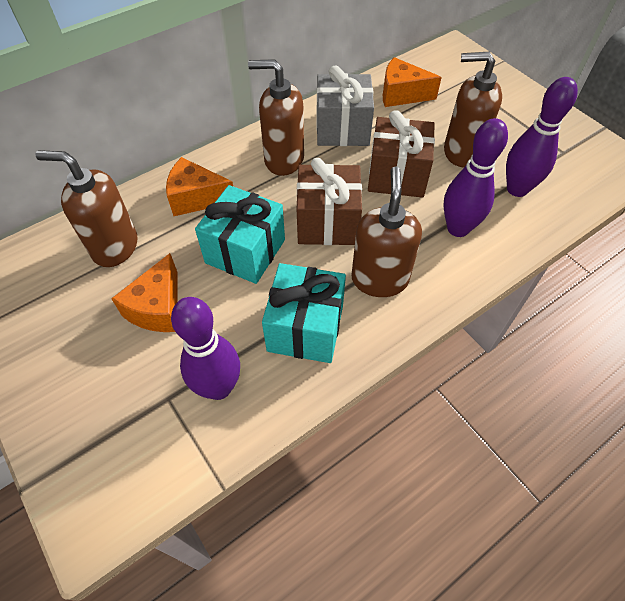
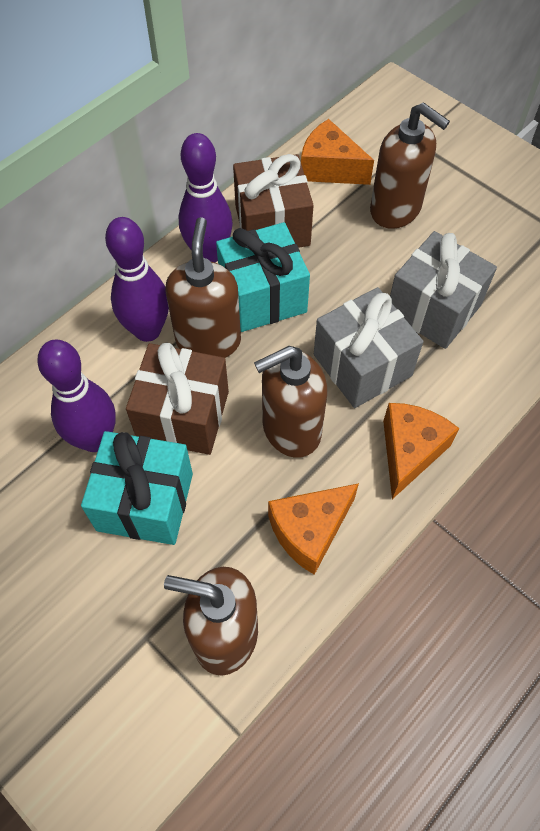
grey gift: 1 -> 2

